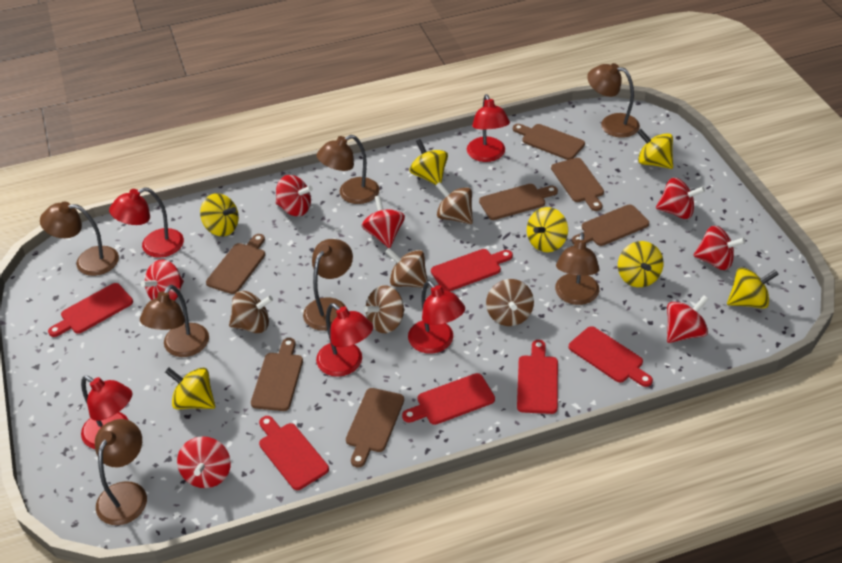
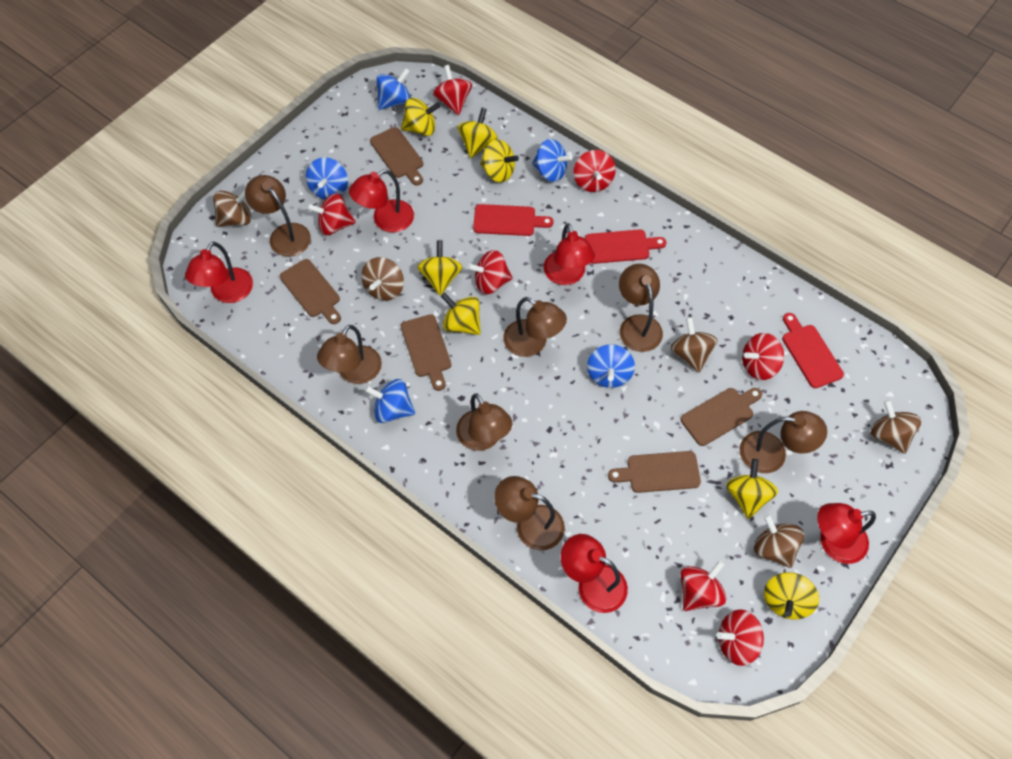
blue spinning top: 0 -> 5
brown cutting board: 7 -> 5
red cutting board: 6 -> 3

